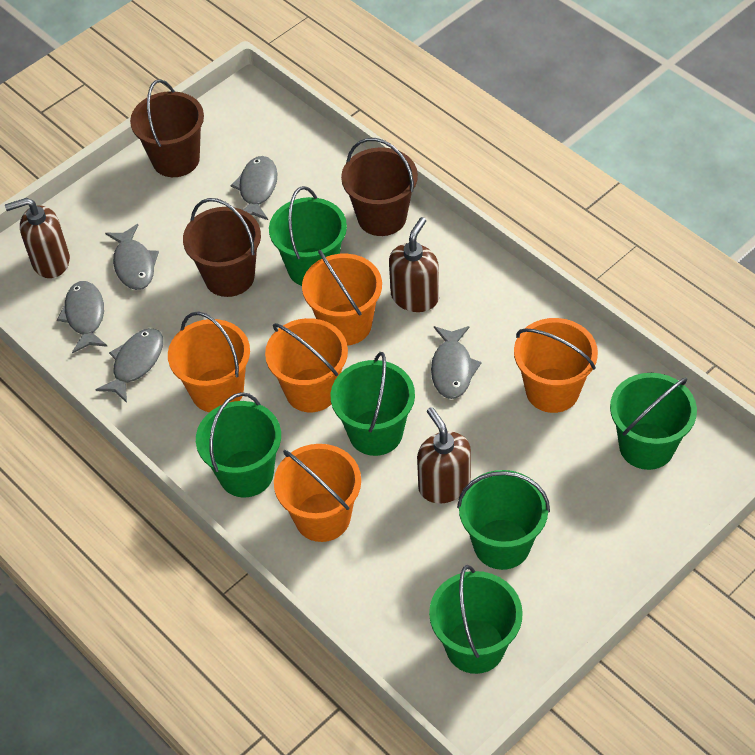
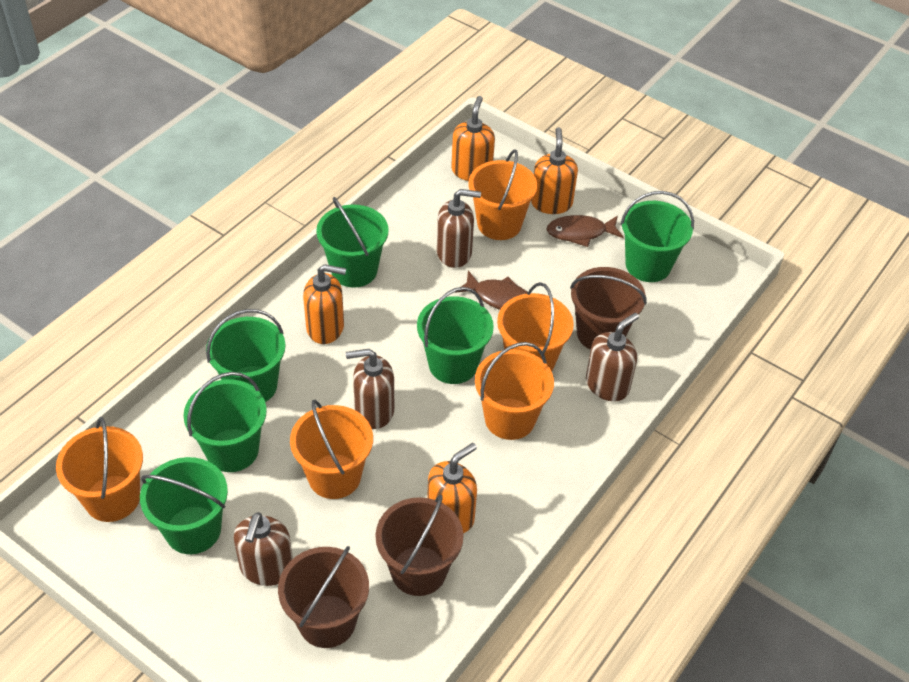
brown fish: 0 -> 2
brown soap dispenser: 3 -> 4
grey fish: 5 -> 0
orange soap dispenser: 0 -> 4

